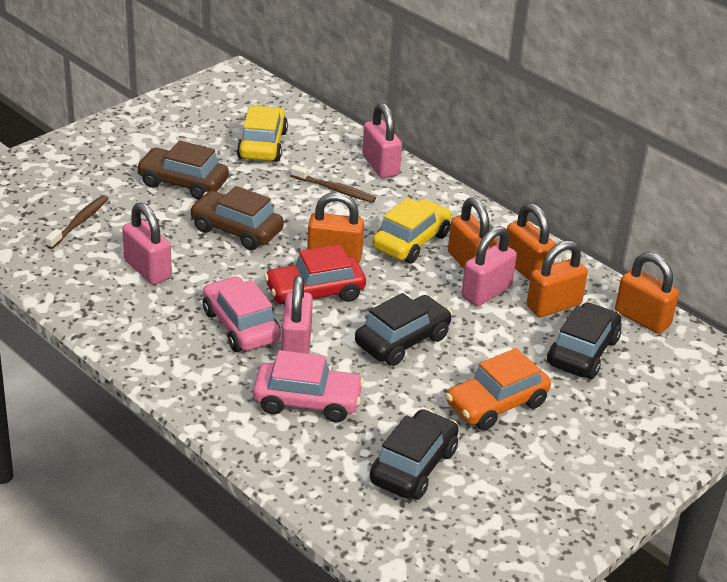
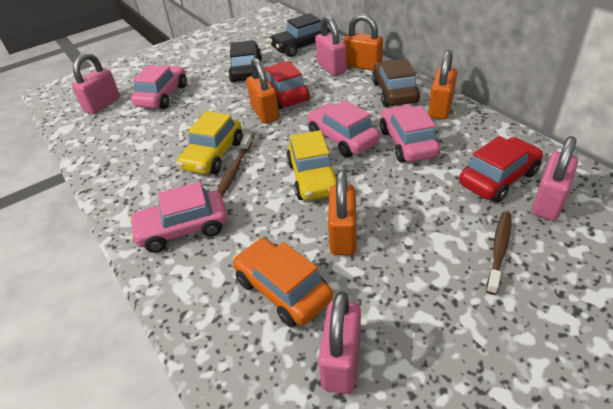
black car: 3 -> 2
brown car: 2 -> 1
orange padlock: 5 -> 4
pink car: 2 -> 4
red car: 1 -> 2

